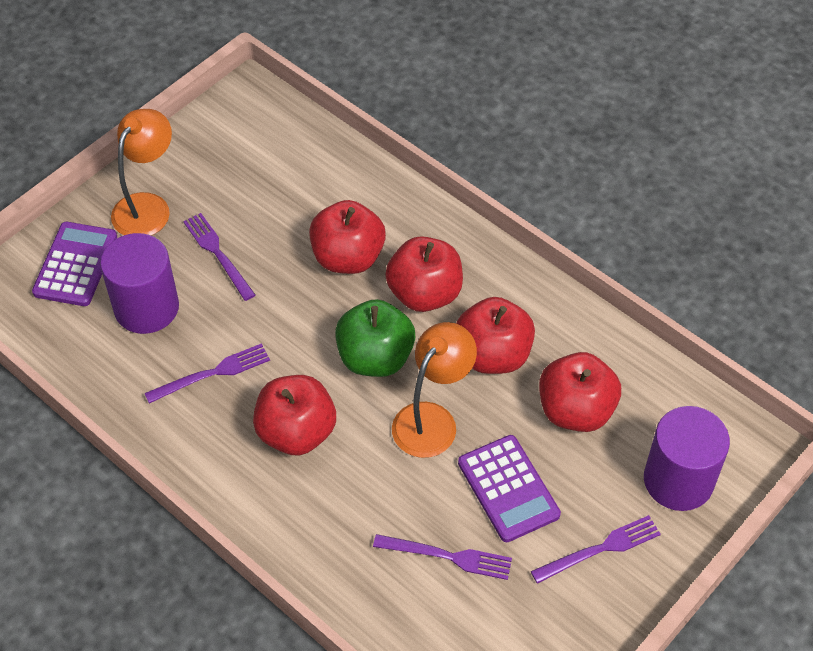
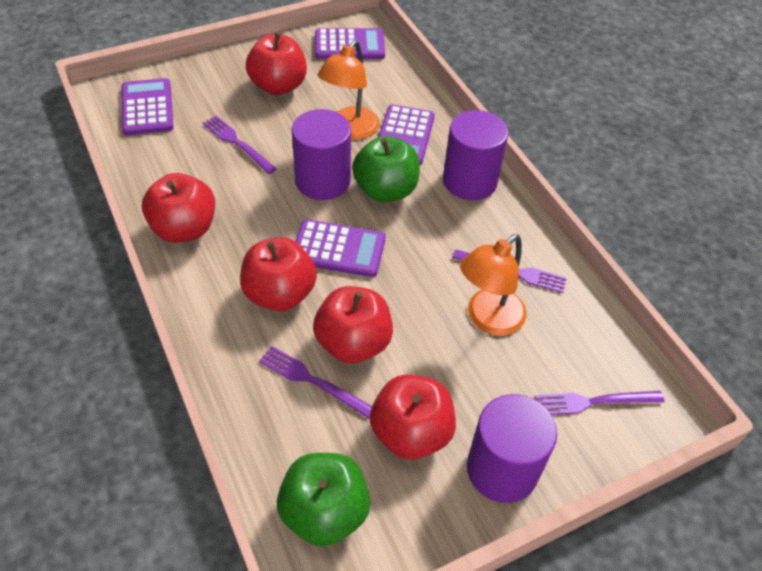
green apple: 1 -> 2
purple calculator: 2 -> 4
purple cylinder: 2 -> 3

